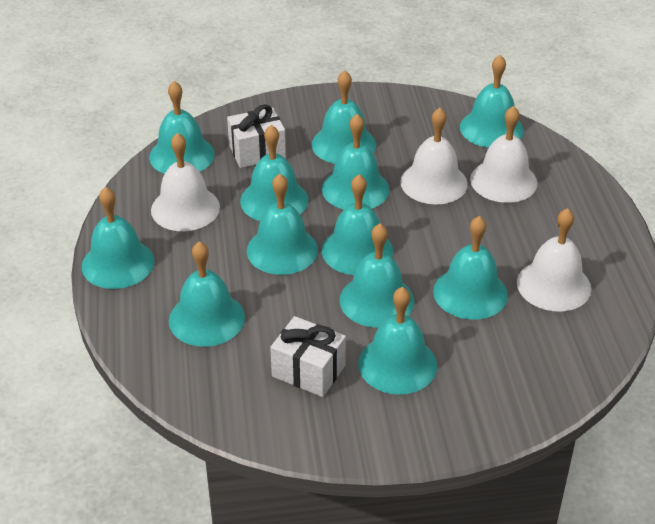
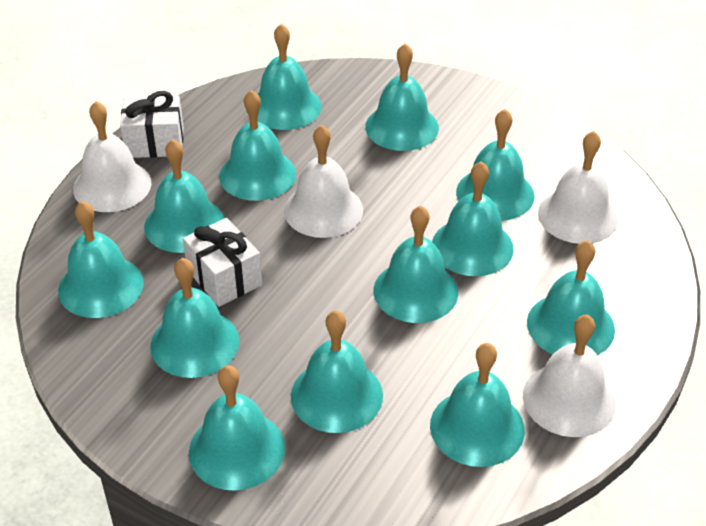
turquoise bell: 12 -> 13

